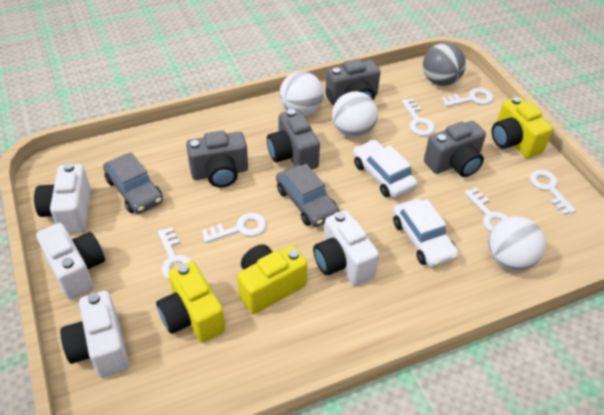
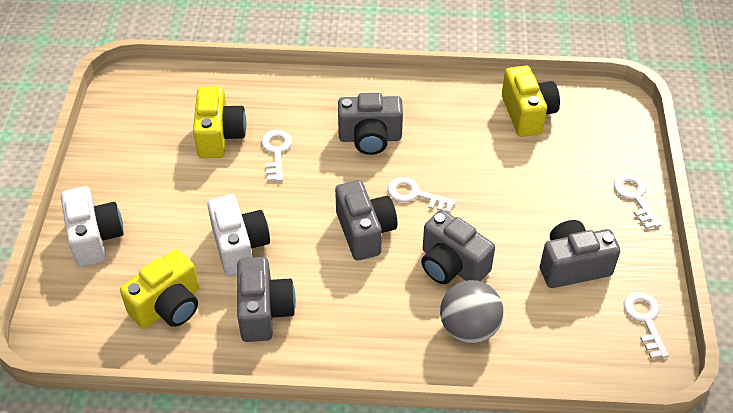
grey camera: 4 -> 5
grey car: 2 -> 0
white ball: 3 -> 0
white camera: 4 -> 2
white car: 2 -> 0
white key: 6 -> 4

